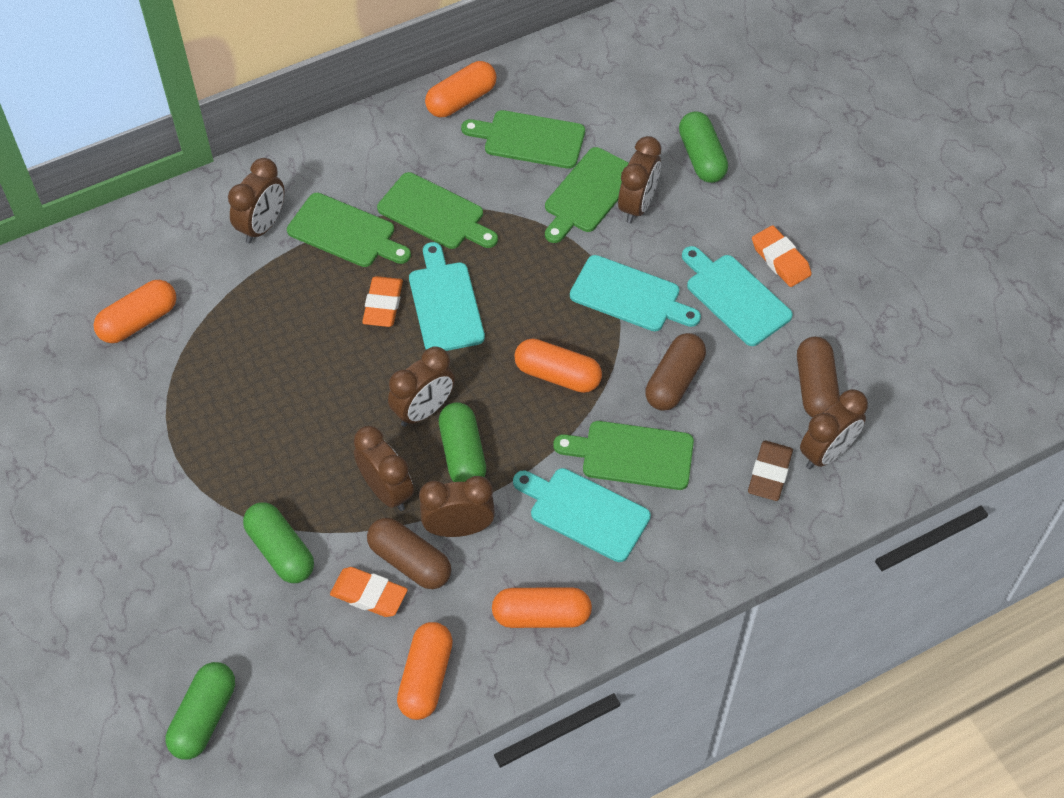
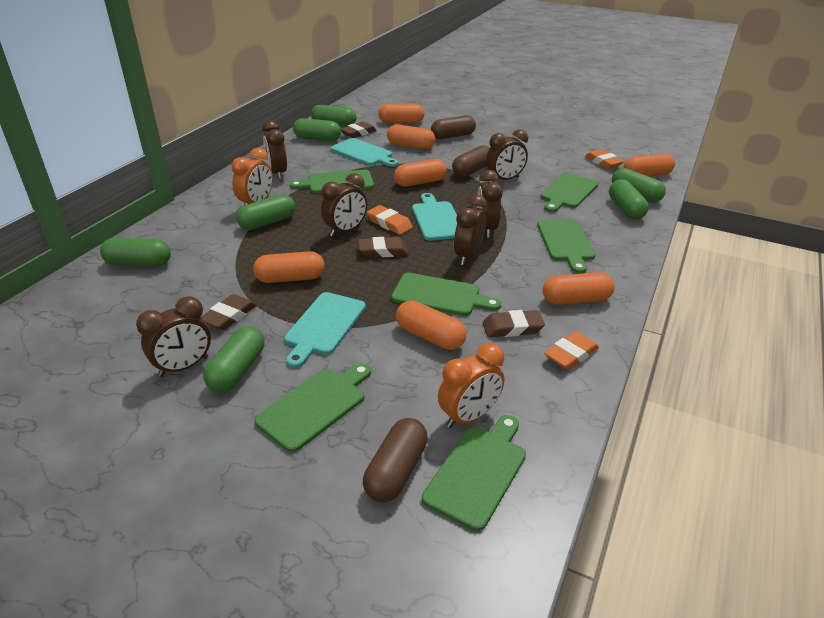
brown eraser: 1 -> 4
green capsule: 4 -> 7
green cutting board: 5 -> 6
orange capsule: 5 -> 7
orange clock: 0 -> 2
turquoise cutting board: 4 -> 3

